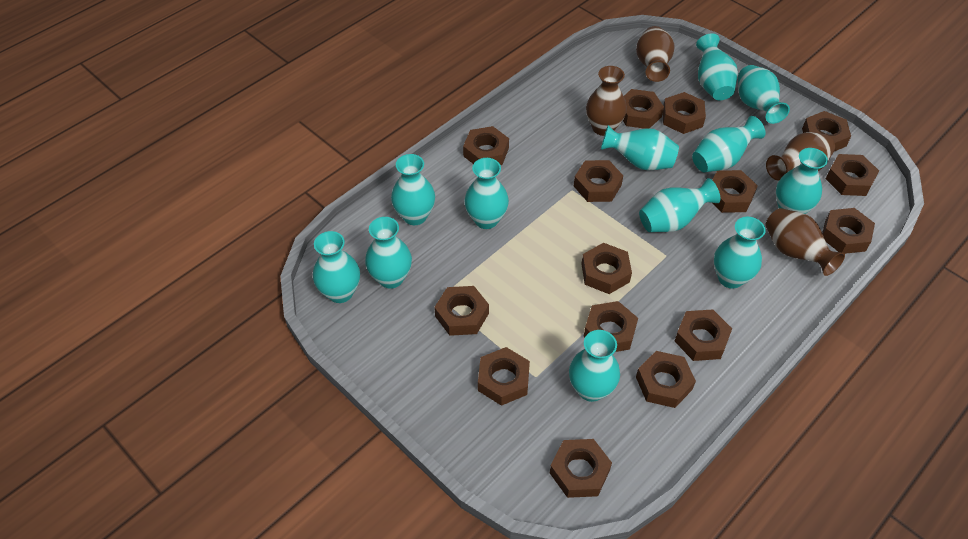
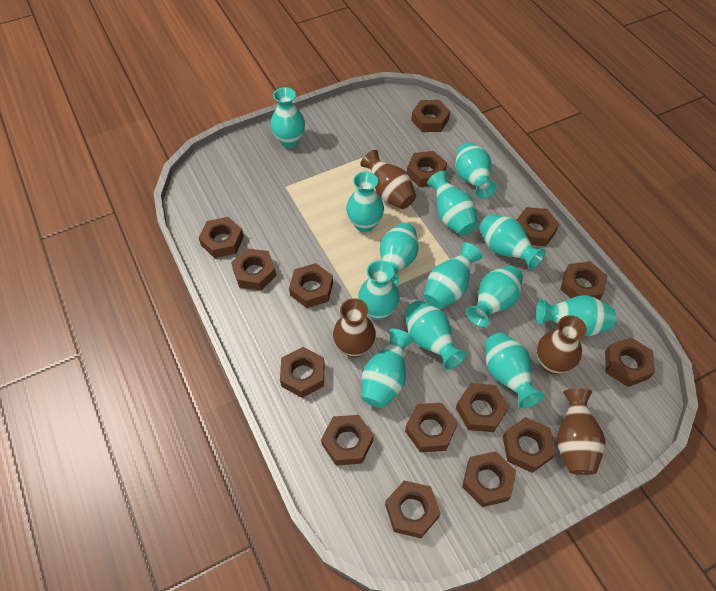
turquoise vase: 12 -> 13

